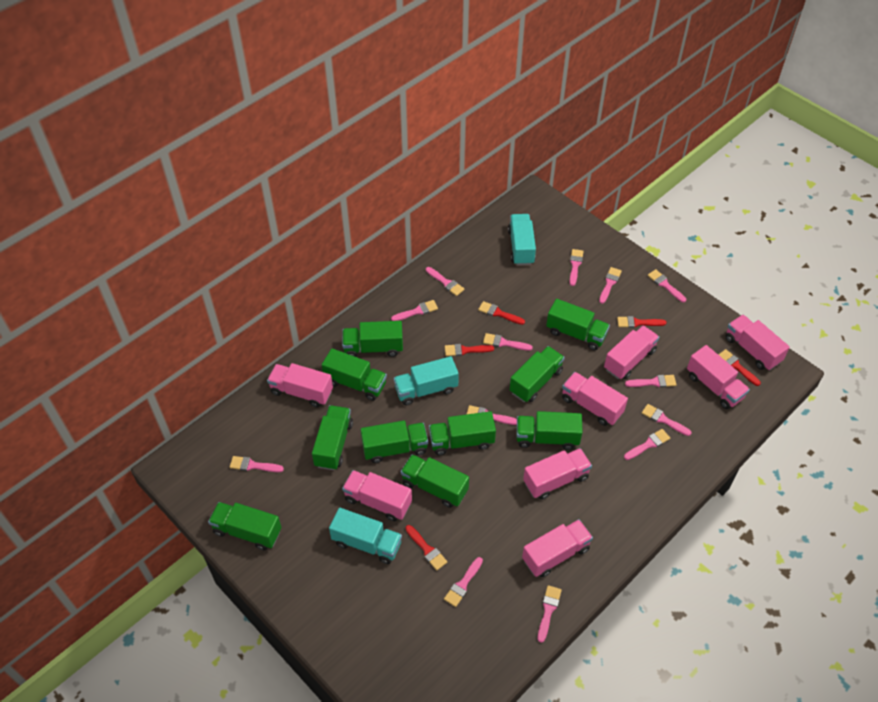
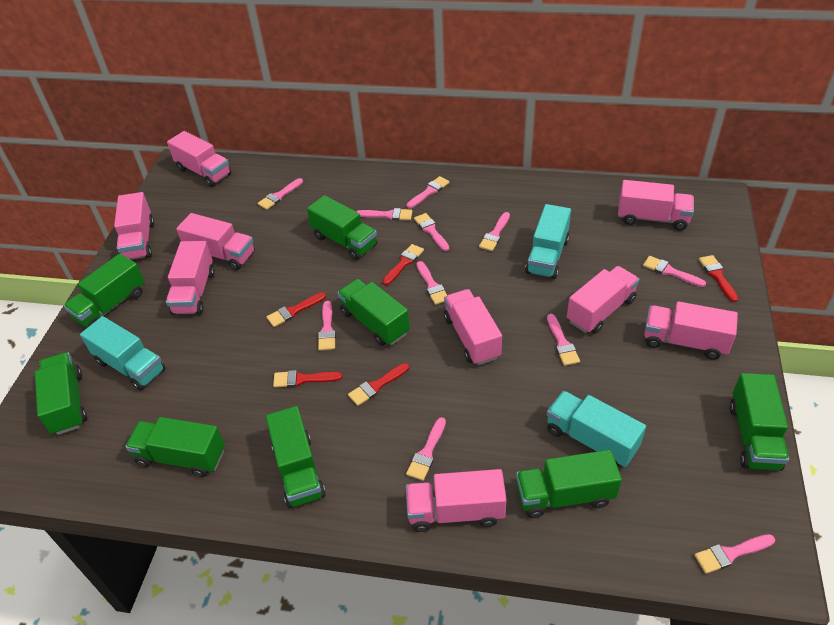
green truck: 10 -> 8
pink brush: 13 -> 11
pink truck: 8 -> 9

